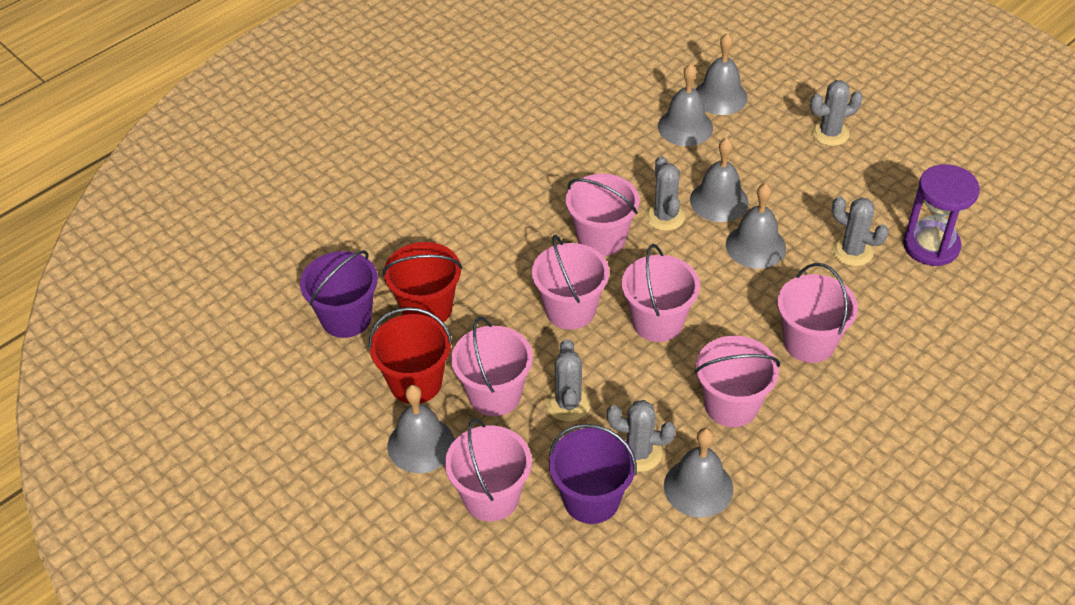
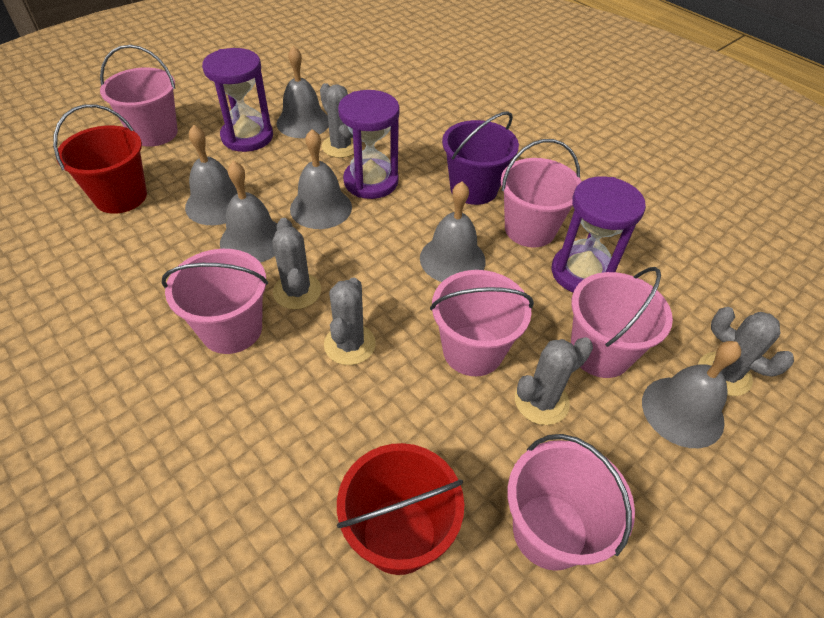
pink bucket: 7 -> 6
purple bucket: 2 -> 1
purple hourglass: 1 -> 3

